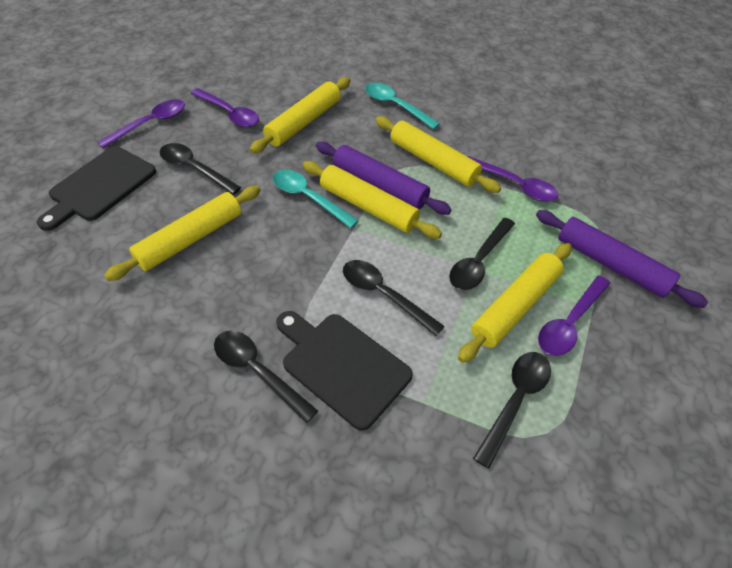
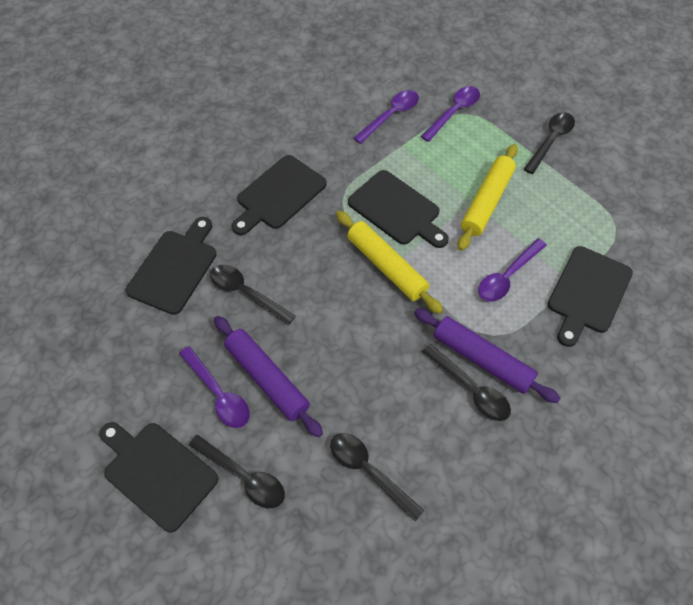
black cutting board: 2 -> 5
turquoise spoon: 2 -> 0
yellow rolling pin: 5 -> 2

